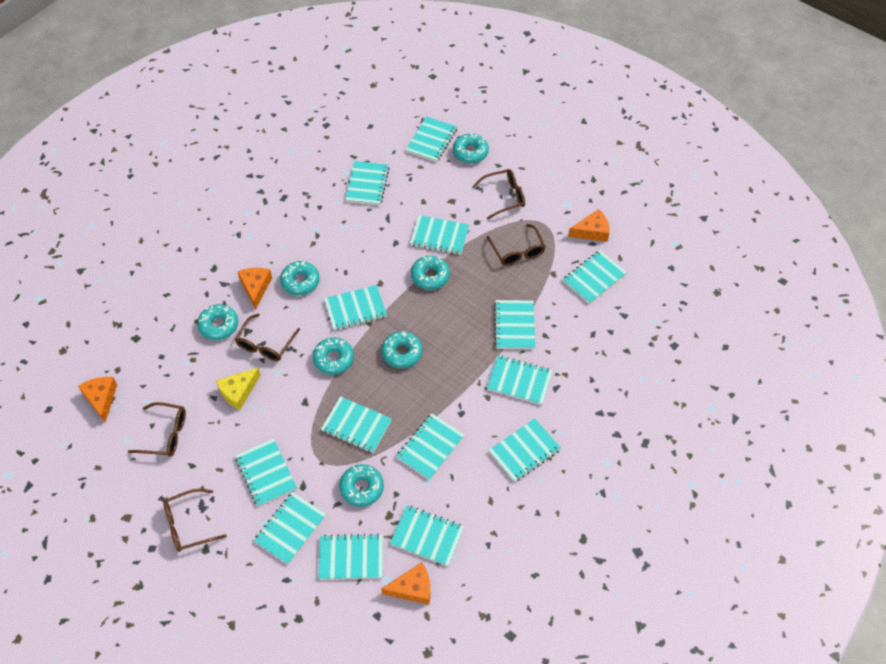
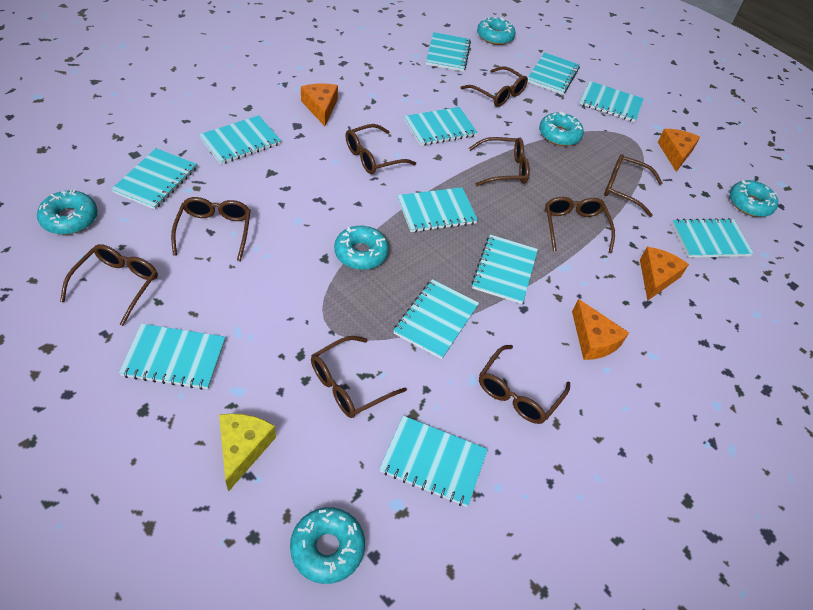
brown glasses: 5 -> 9
turquoise donut: 7 -> 6
turquoise notebook: 14 -> 12

